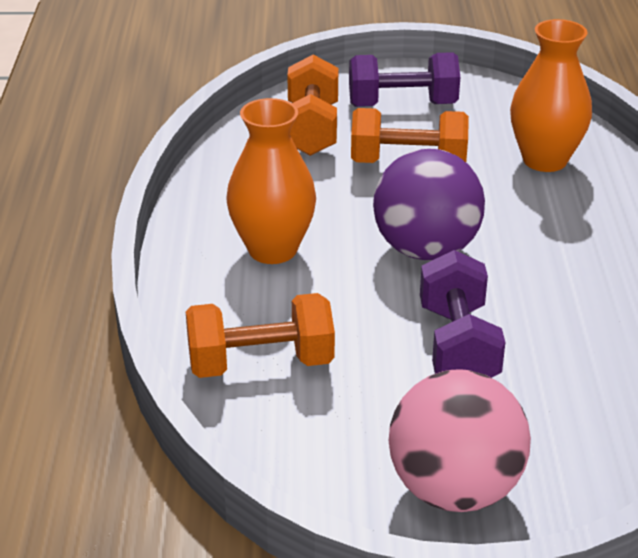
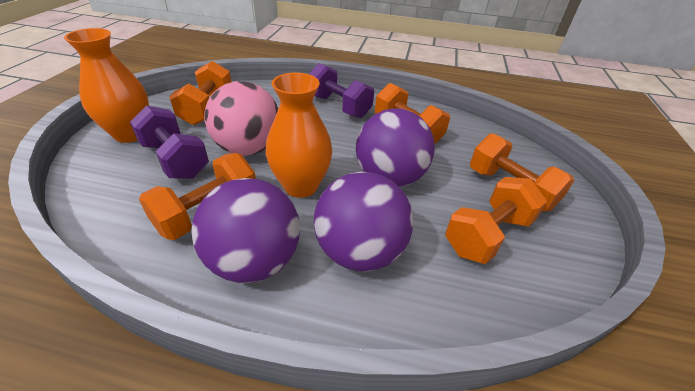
orange dumbbell: 3 -> 5
purple ball: 1 -> 3

